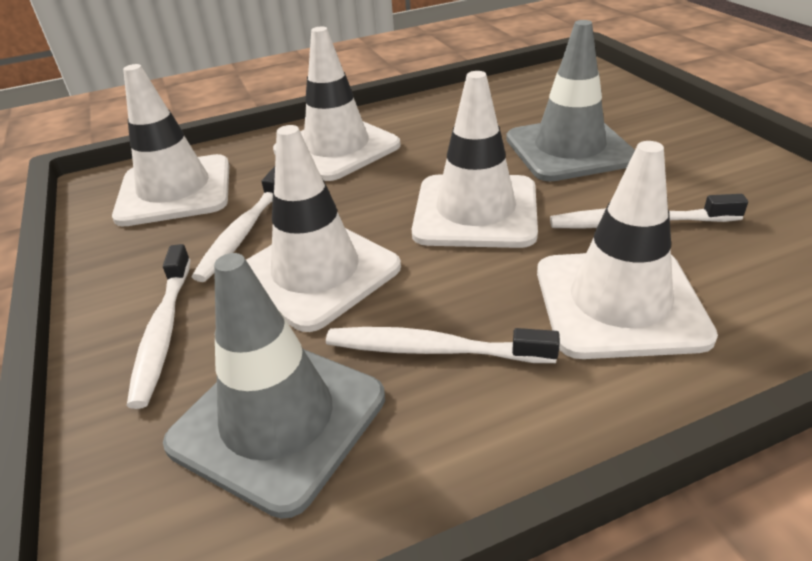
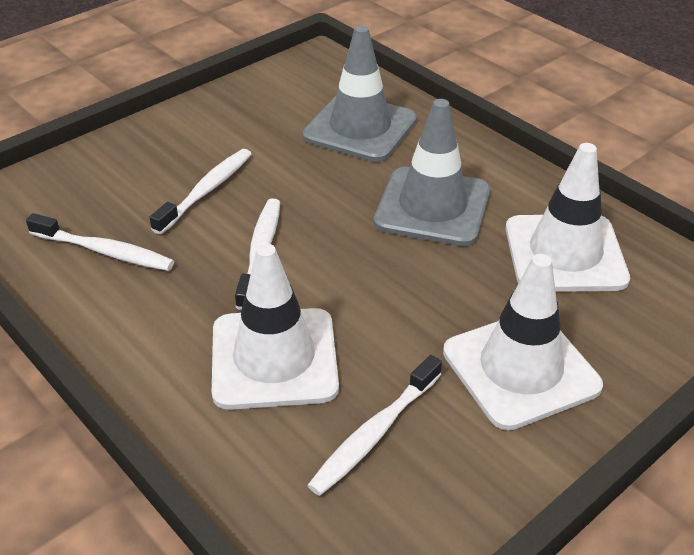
white traffic cone: 5 -> 3

